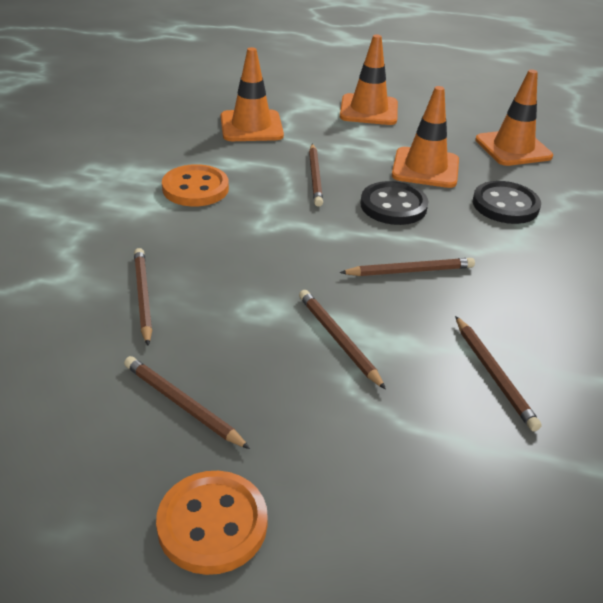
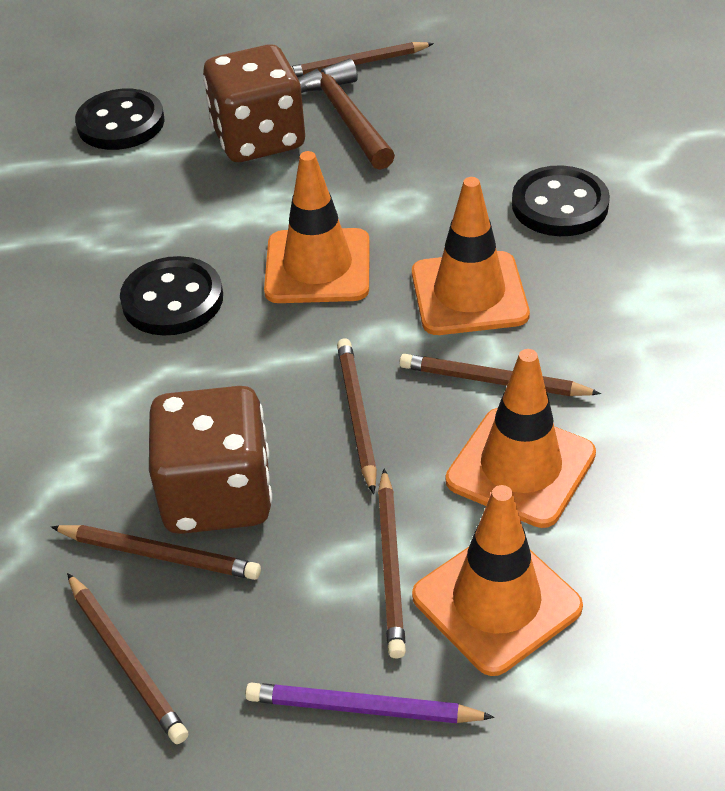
black button: 2 -> 3
brown dice: 0 -> 2
brown hammer: 0 -> 1
orange button: 2 -> 0
purple pencil: 0 -> 1

